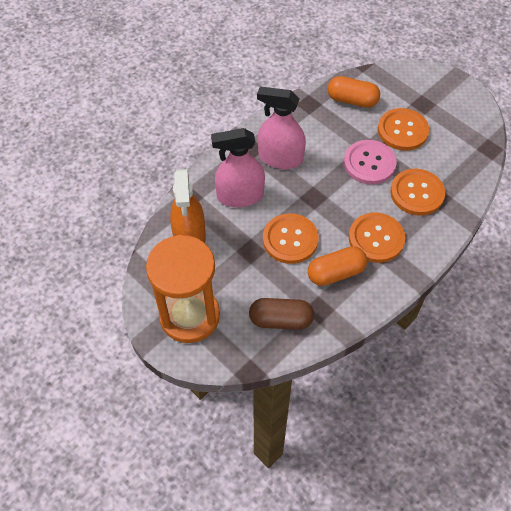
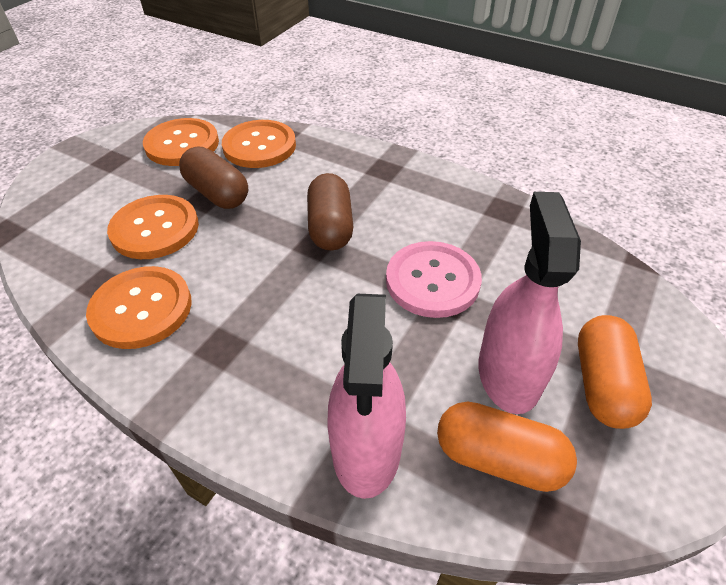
brown capsule: 1 -> 2
orange hourglass: 1 -> 0
orange spray bottle: 1 -> 0

